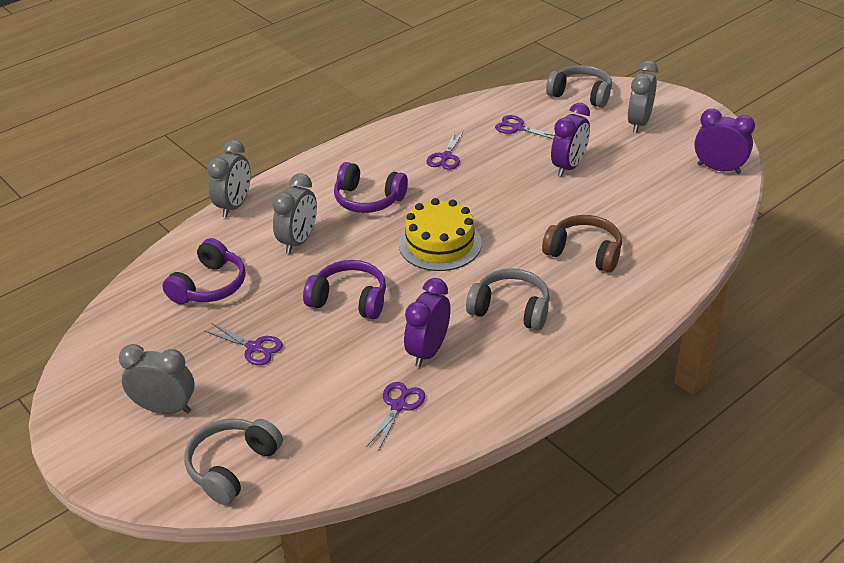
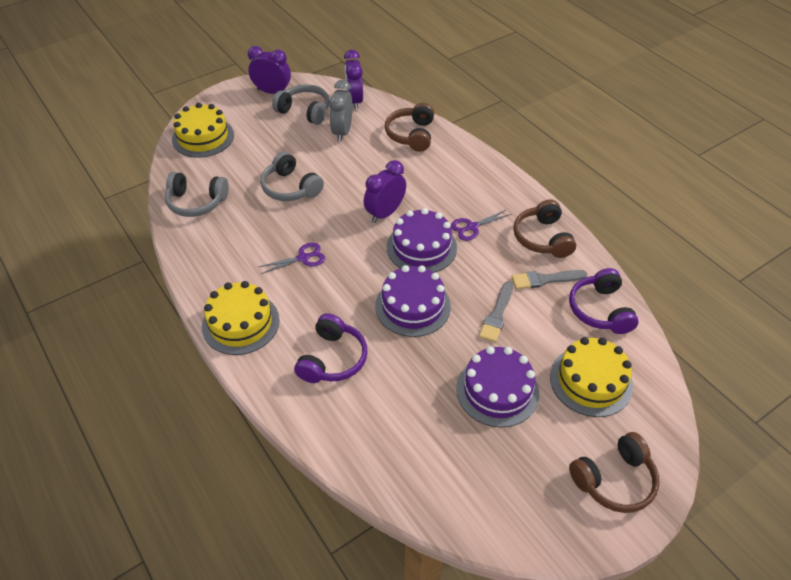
brown headphones: 1 -> 3
grey brush: 0 -> 2
grey clock: 4 -> 1
purple cake: 0 -> 3
purple headphones: 3 -> 2
purple scissors: 4 -> 2
yellow cake: 1 -> 3

